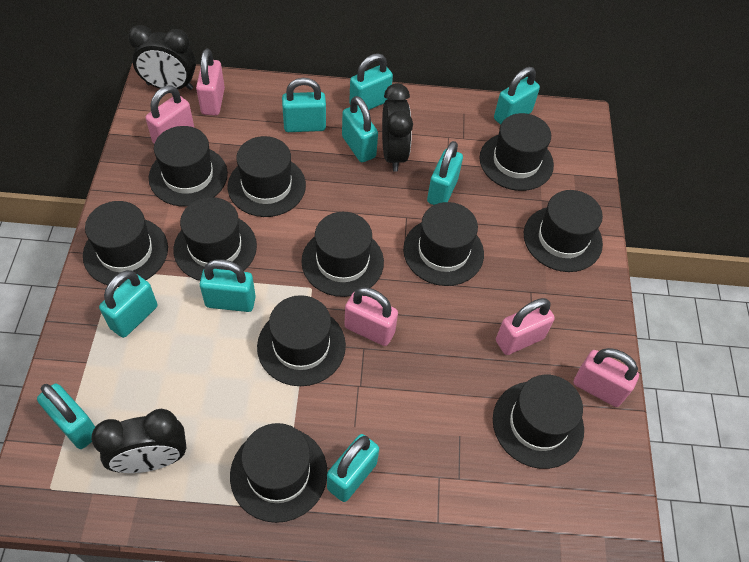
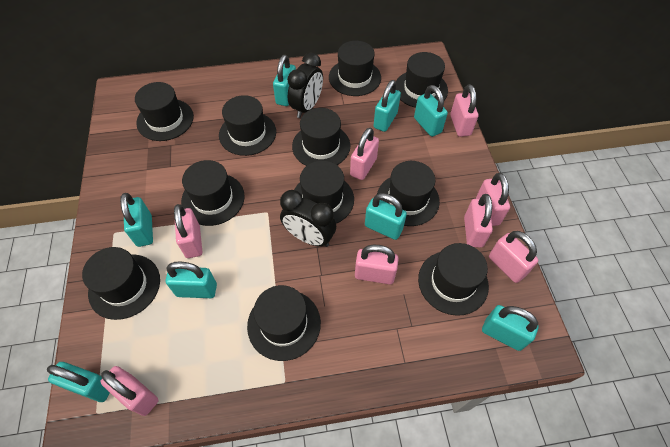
black clock: 3 -> 2
pink padlock: 5 -> 8
turquoise padlock: 9 -> 8

